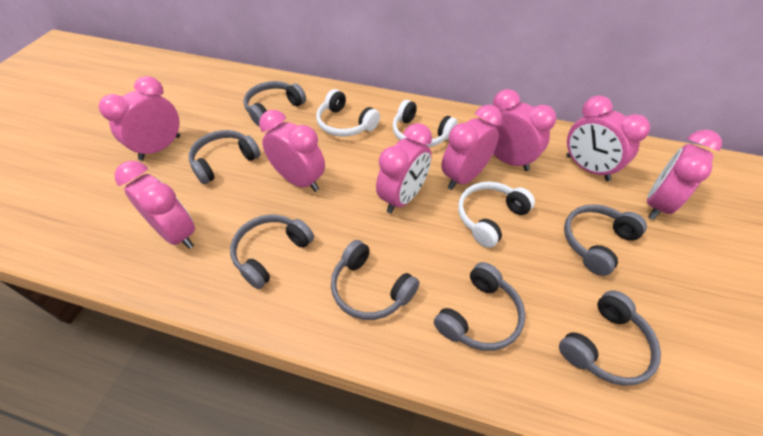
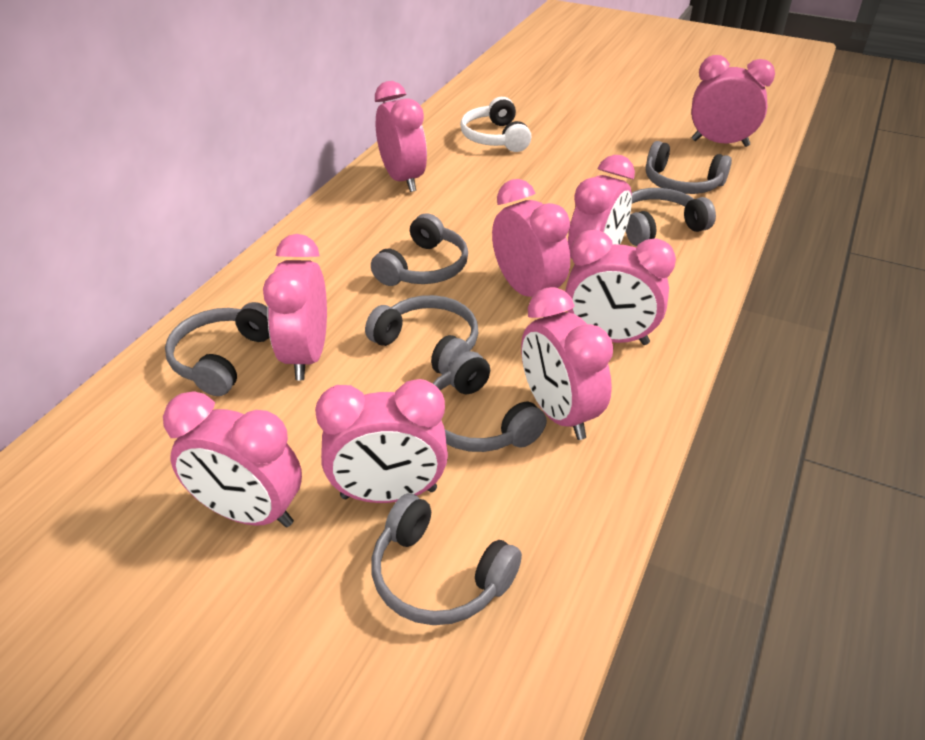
pink clock: 8 -> 9
white headphones: 3 -> 1

